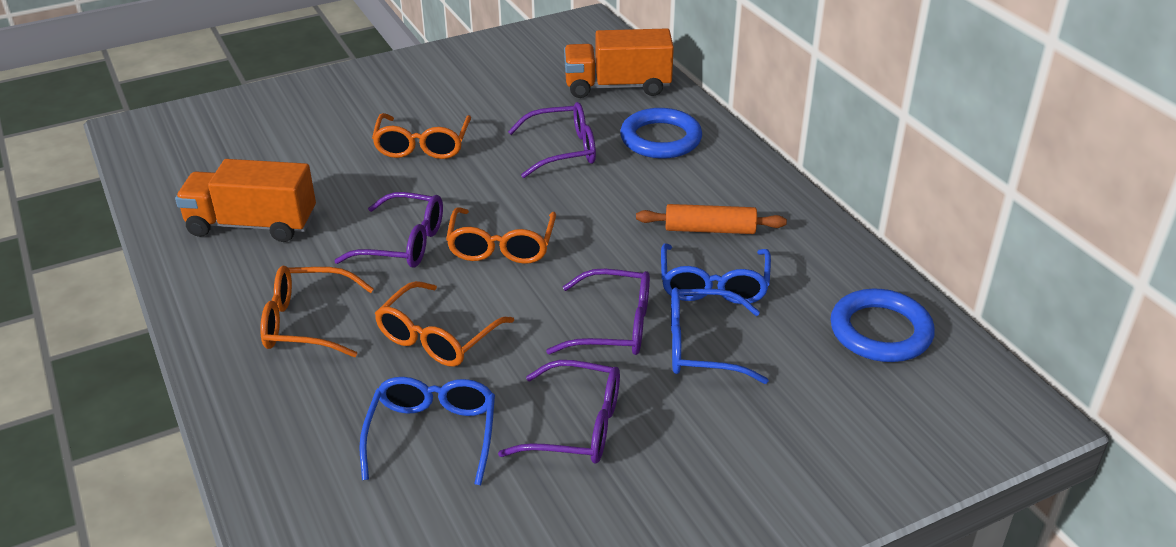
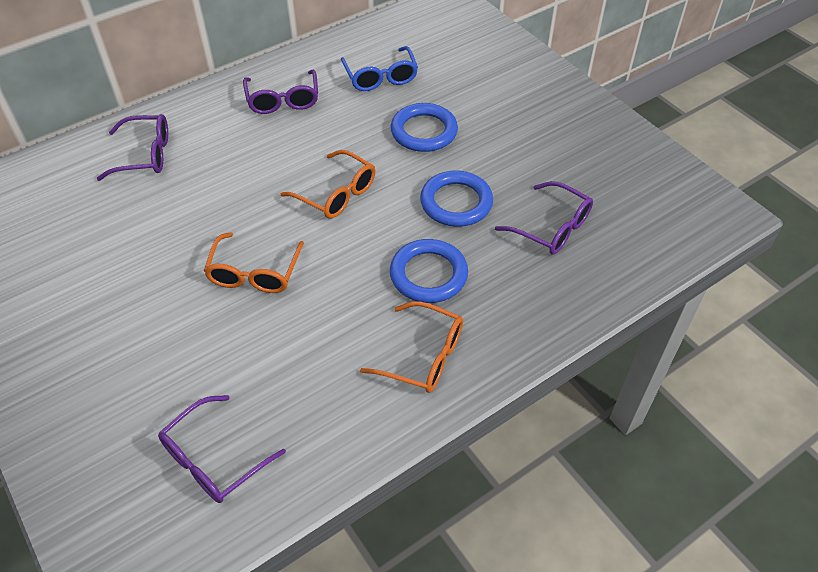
blue glasses: 3 -> 1
blue ring: 2 -> 3
orange glasses: 4 -> 3
orange rolling pin: 1 -> 0
orange truck: 2 -> 0

